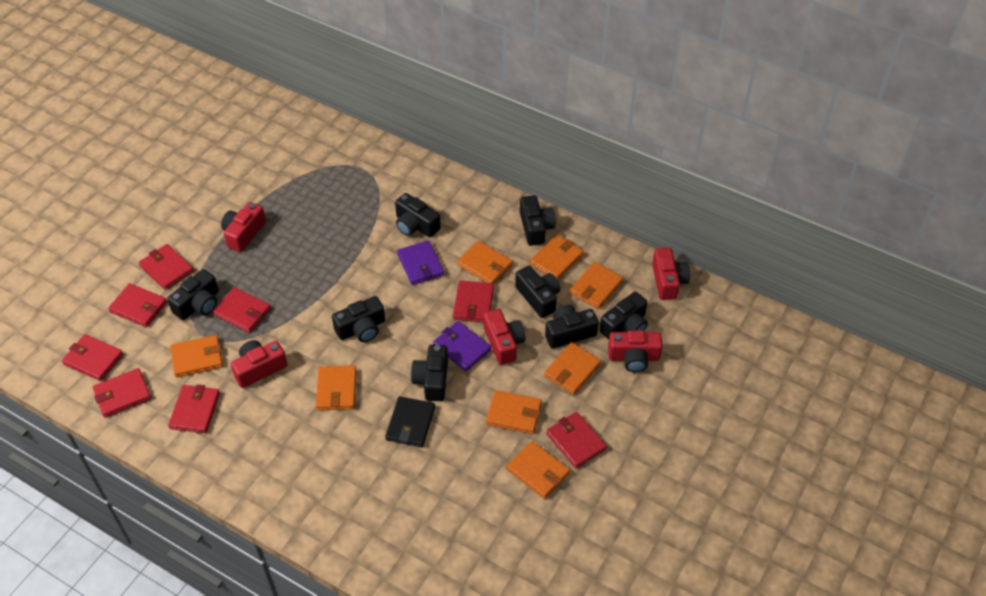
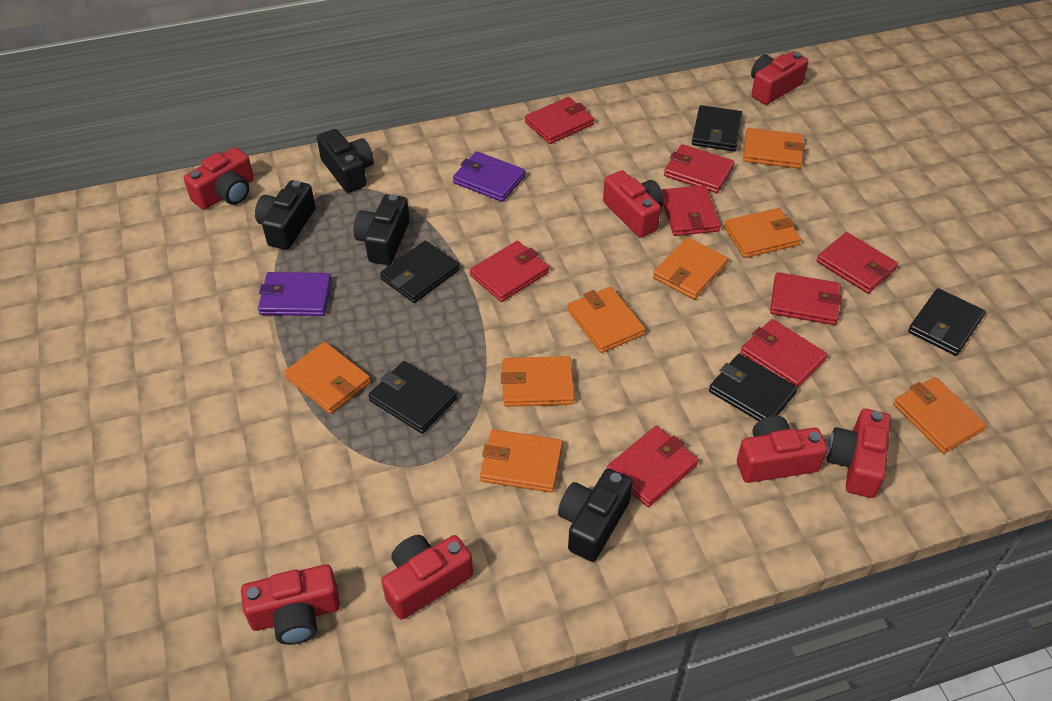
black camera: 8 -> 4
black wallet: 1 -> 5
red camera: 5 -> 7

